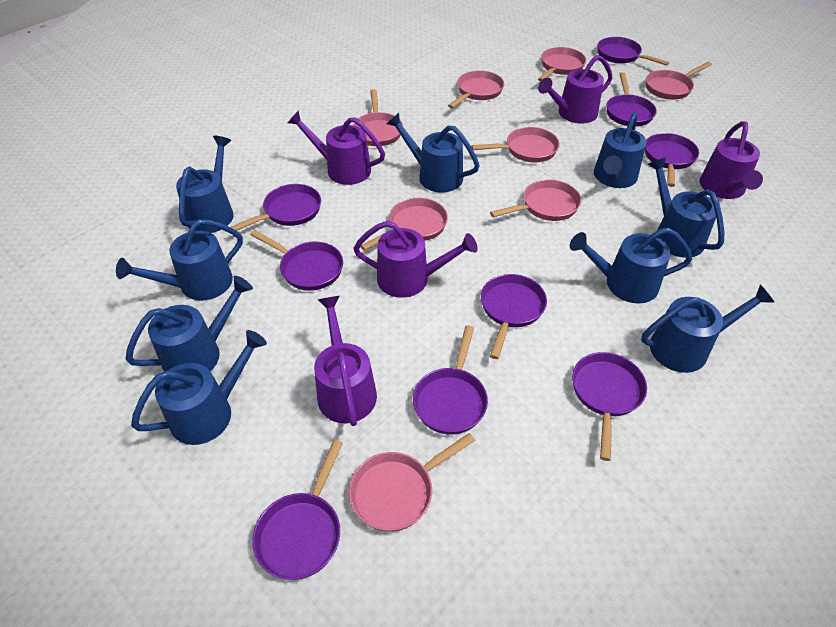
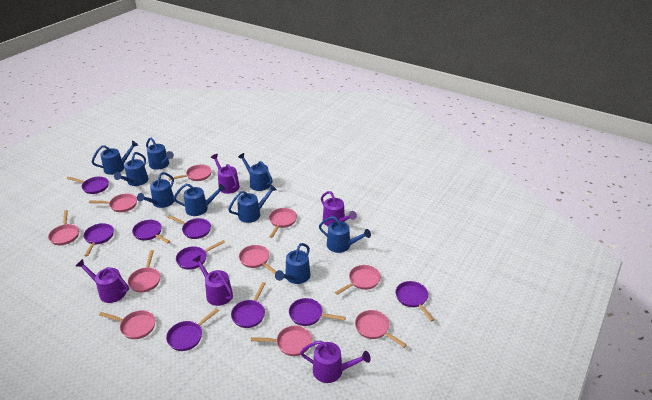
pink pan: 8 -> 10

